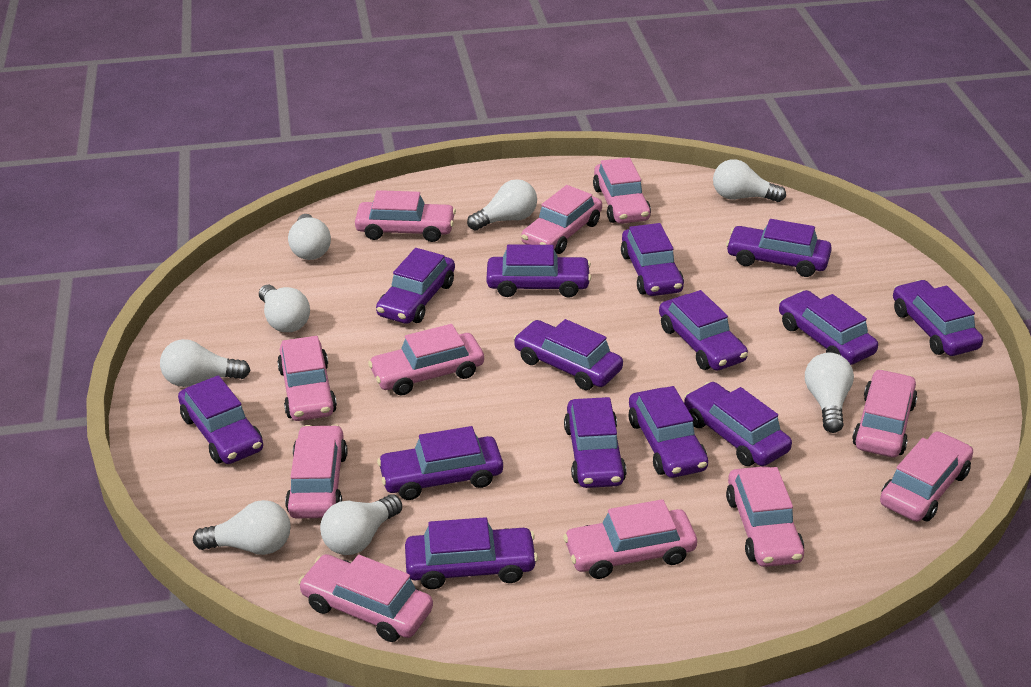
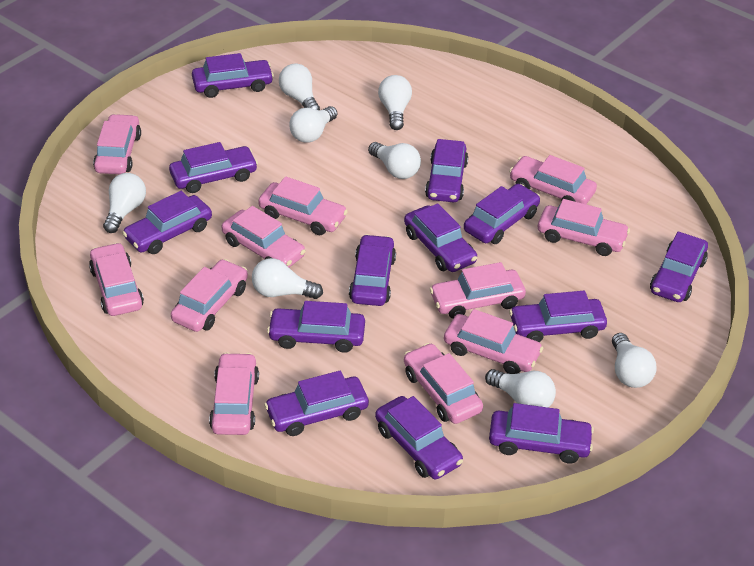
purple car: 14 -> 13

